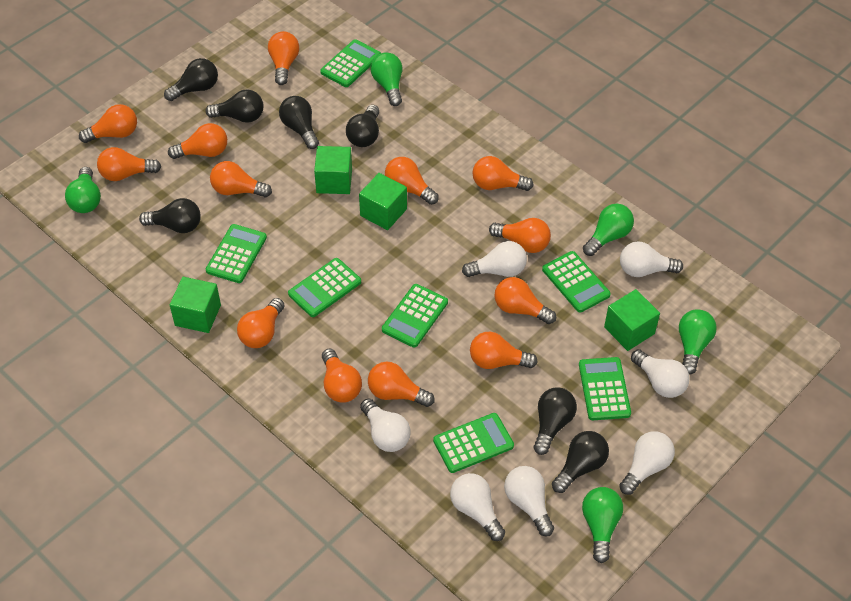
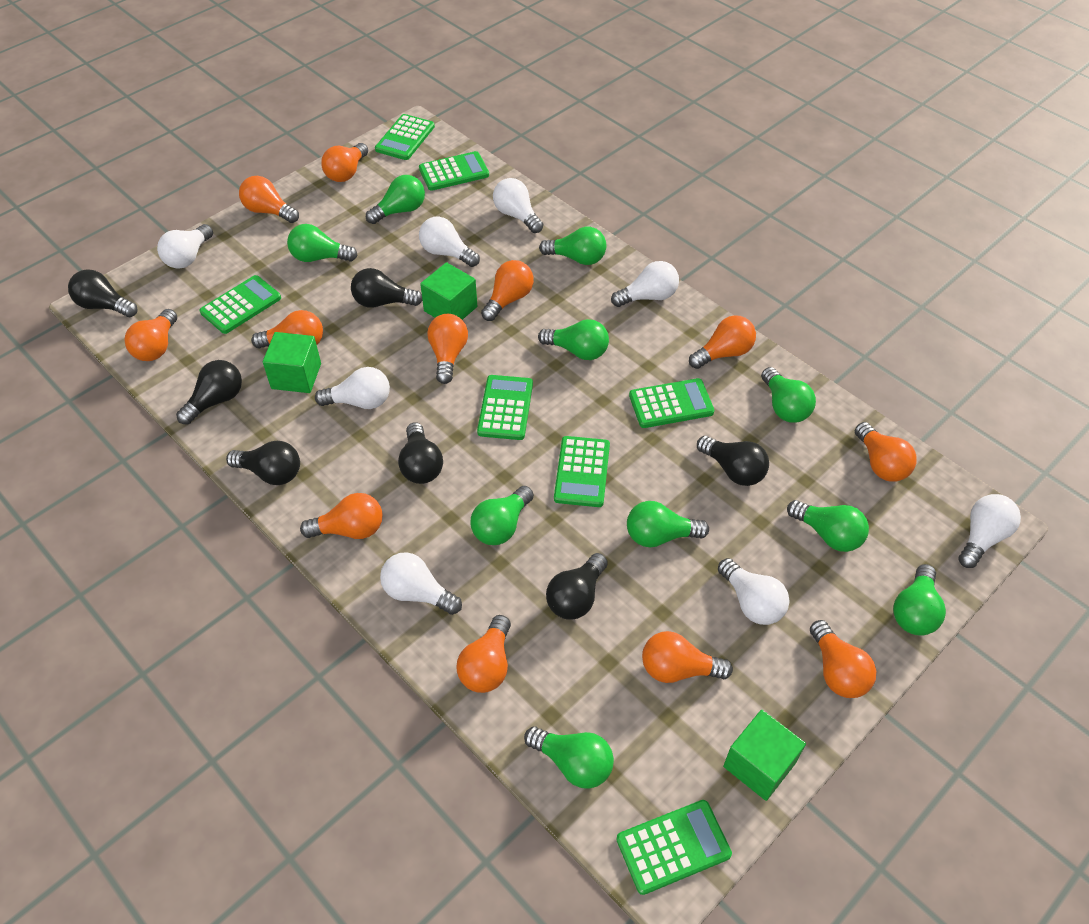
green cube: 4 -> 3
green light bulb: 5 -> 10
orange light bulb: 13 -> 12
white light bulb: 7 -> 8

